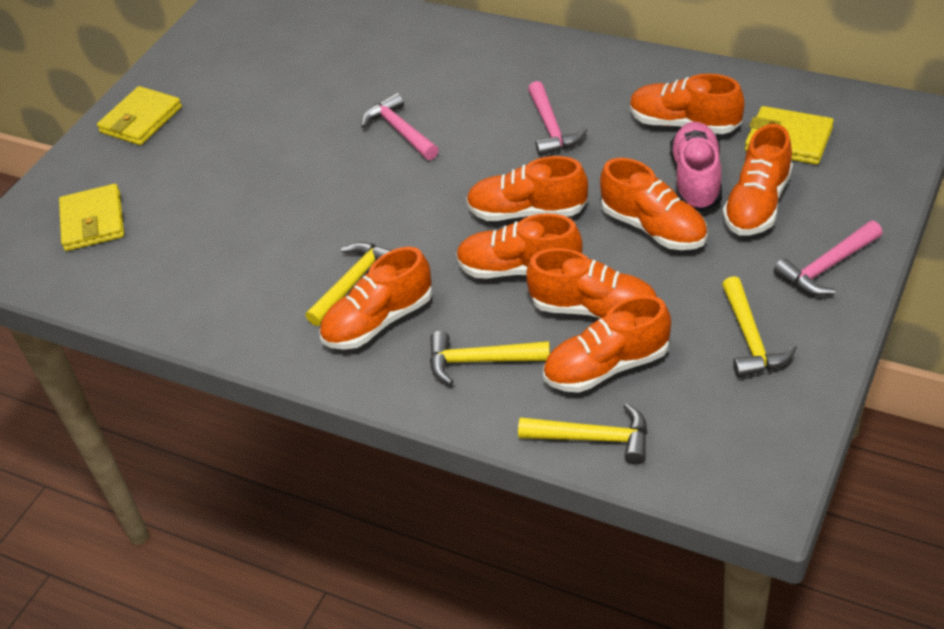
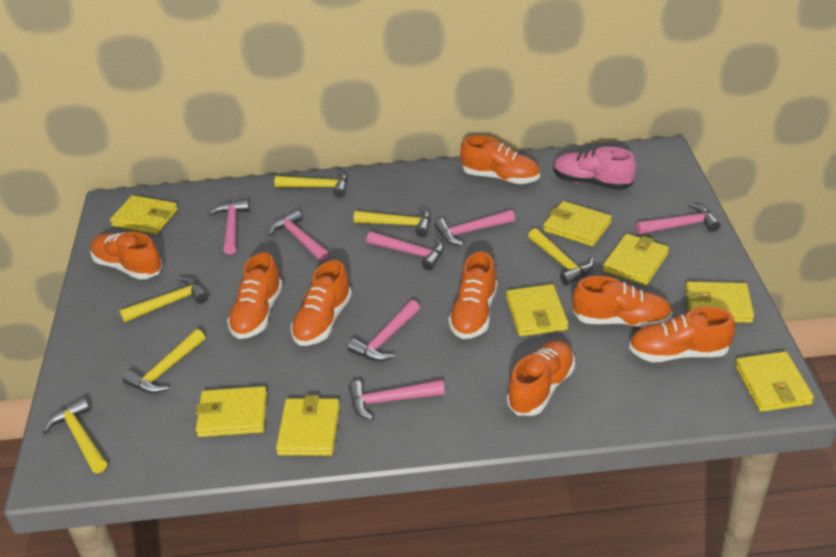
pink hammer: 3 -> 7
yellow hammer: 4 -> 6
yellow wallet: 3 -> 8

